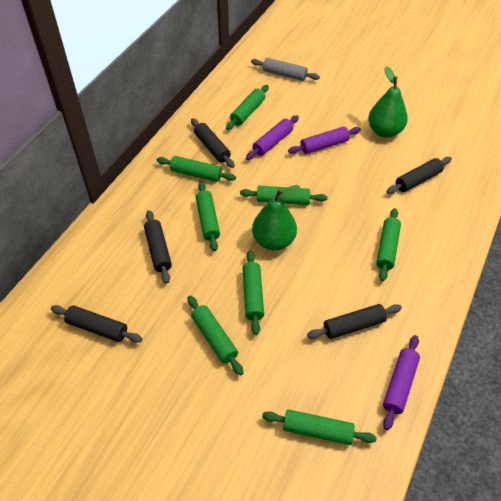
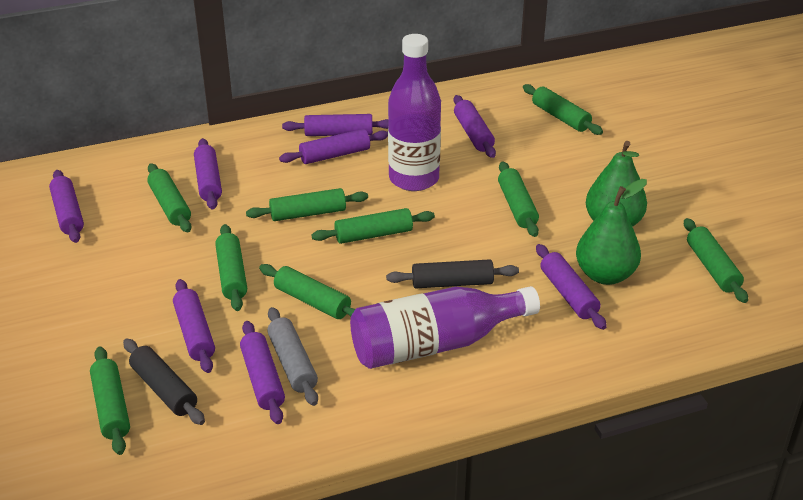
black rolling pin: 5 -> 2
green rolling pin: 8 -> 9
purple bottle: 0 -> 2
purple rolling pin: 3 -> 8

